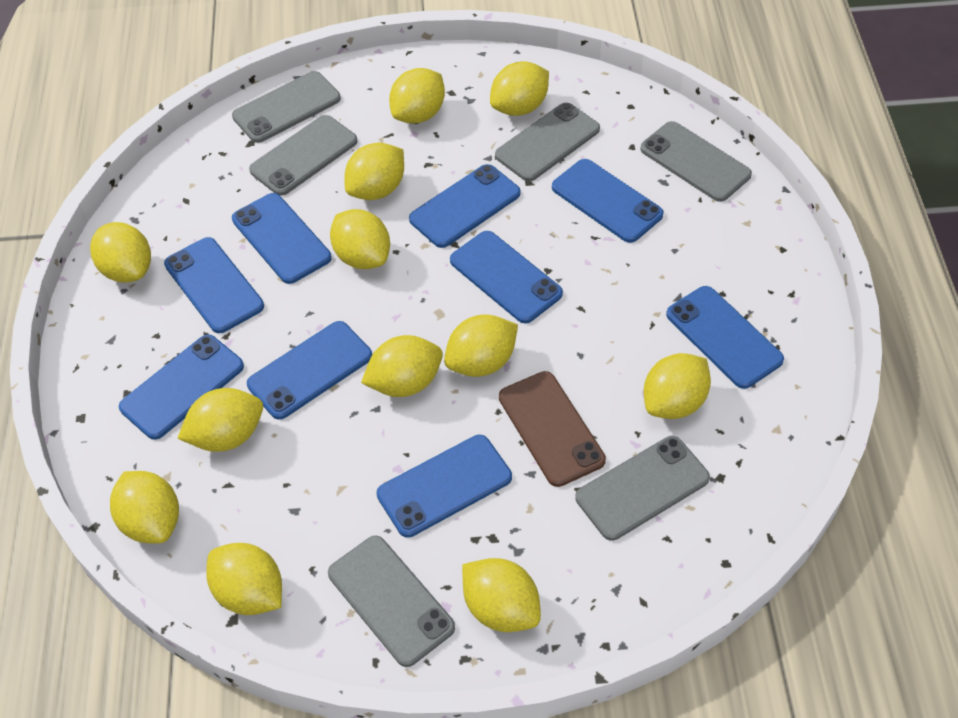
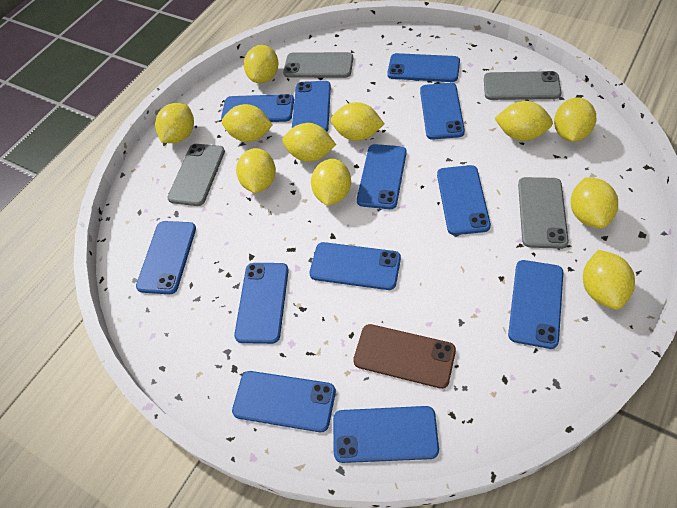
blue phone: 9 -> 12
grey phone: 6 -> 4
yellow lemon: 12 -> 11

